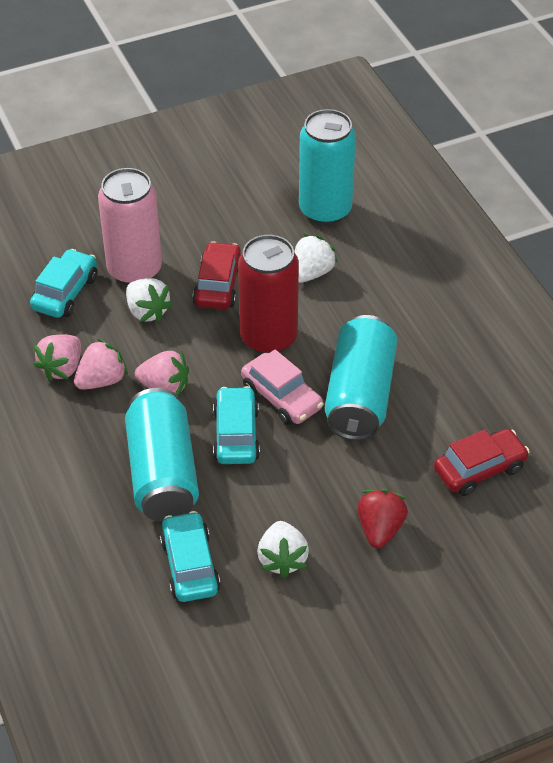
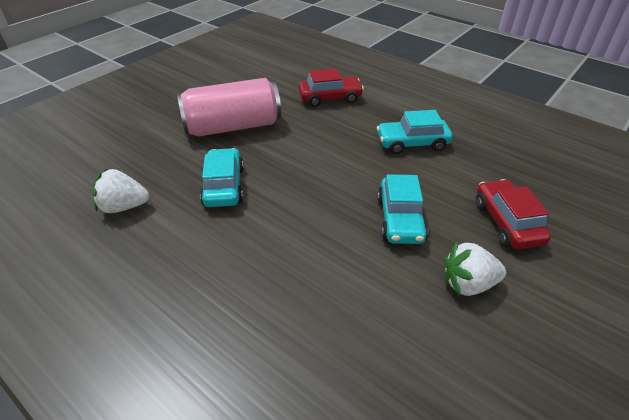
pink car: 1 -> 0
pink strawberry: 3 -> 0
red can: 1 -> 0
red strawberry: 1 -> 0
turquoise can: 3 -> 0
white strawberry: 3 -> 2

